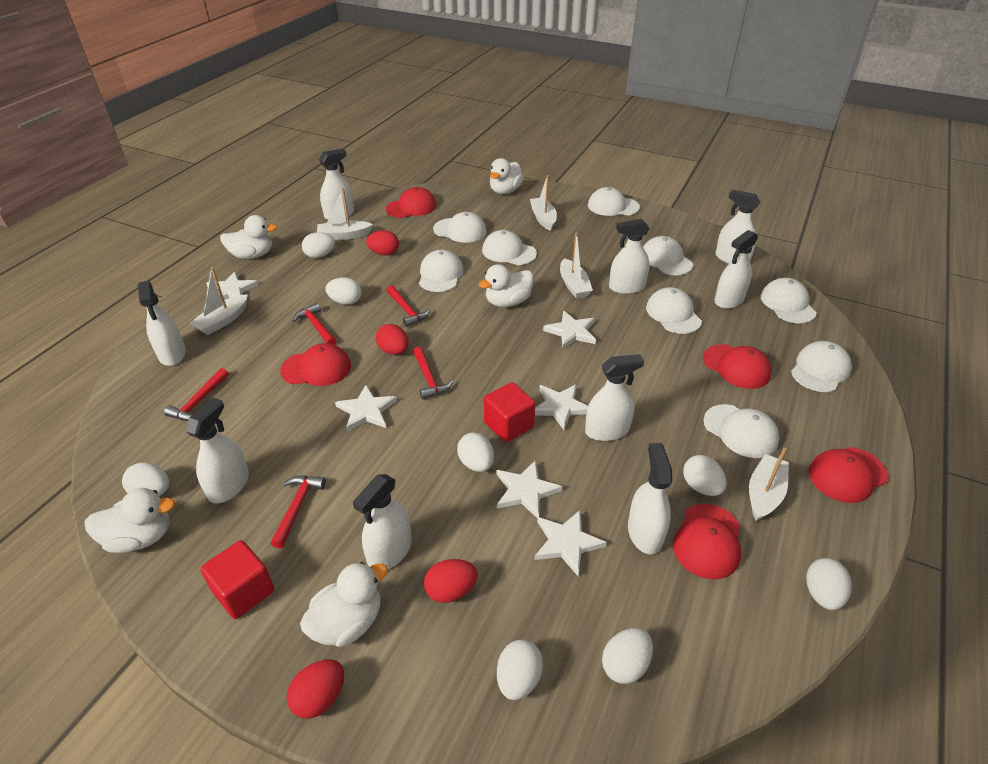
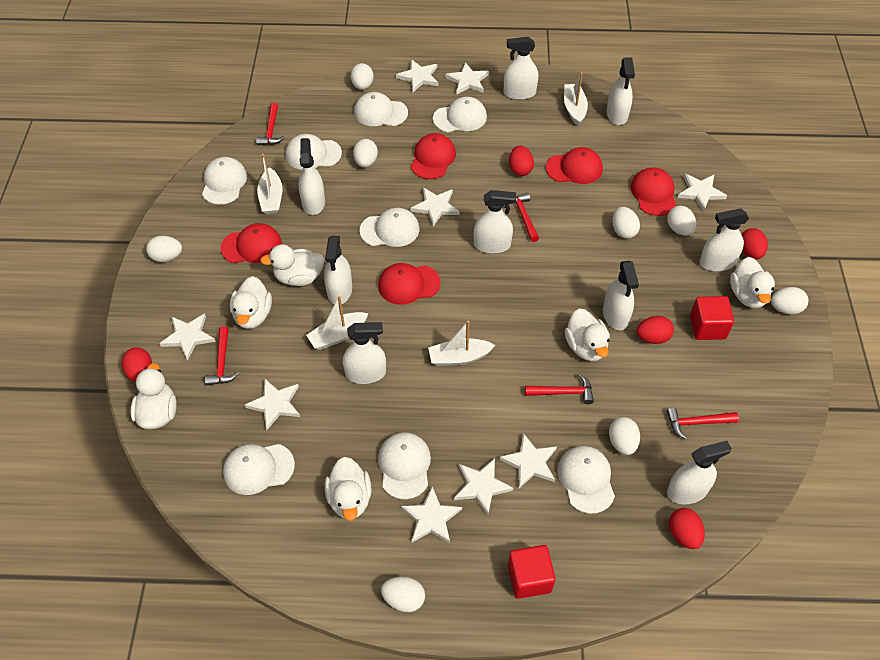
red egg: 4 -> 5
white boat: 5 -> 4
white cap: 9 -> 8
white duck: 5 -> 6
white star: 6 -> 9

